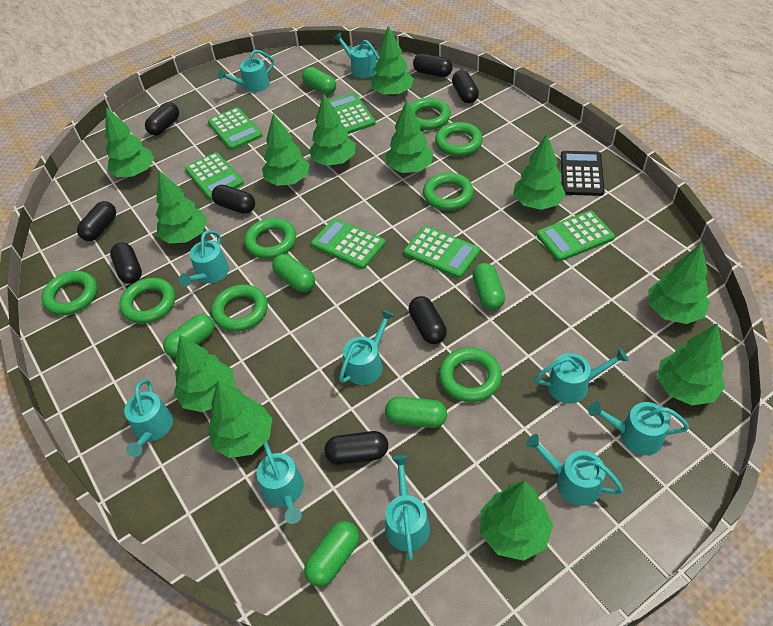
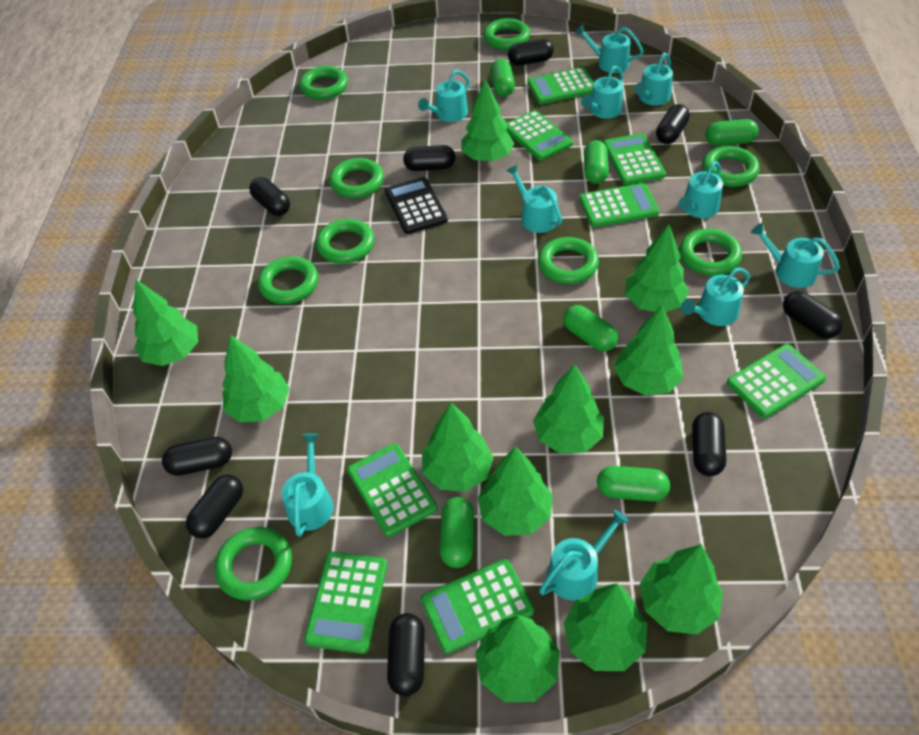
black capsule: 8 -> 9
green calculator: 6 -> 8
green ring: 8 -> 9
green tree: 12 -> 11

